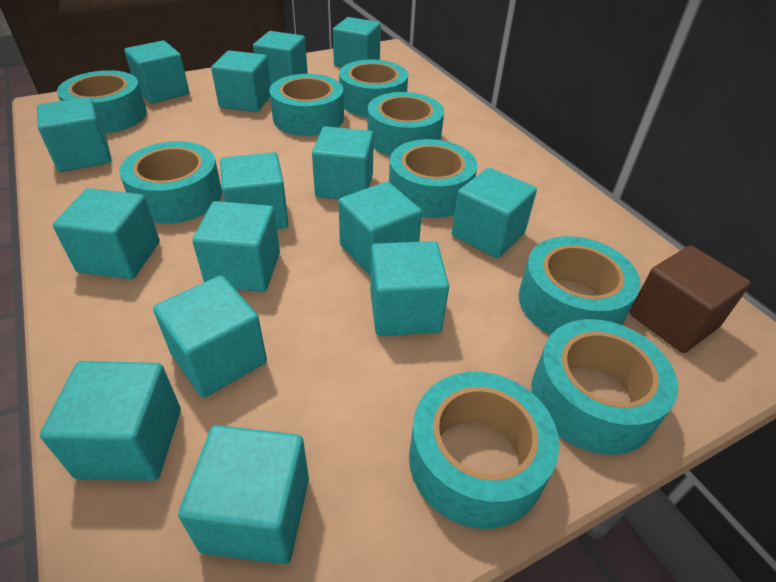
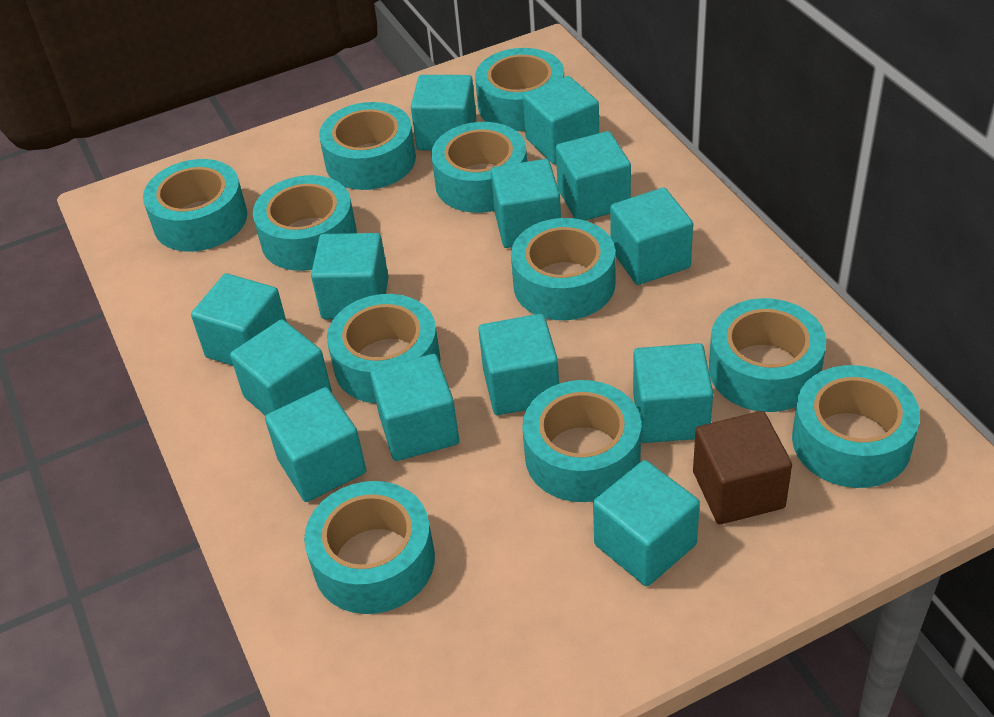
turquoise cube: 15 -> 13
turquoise tape: 9 -> 11

